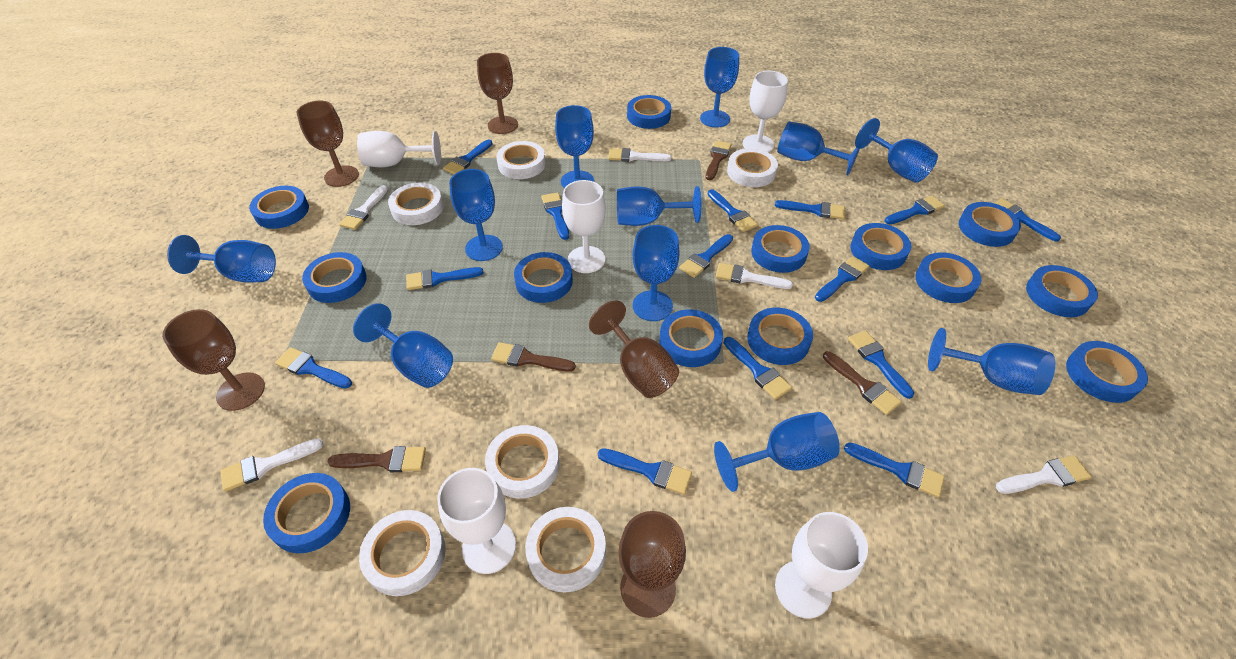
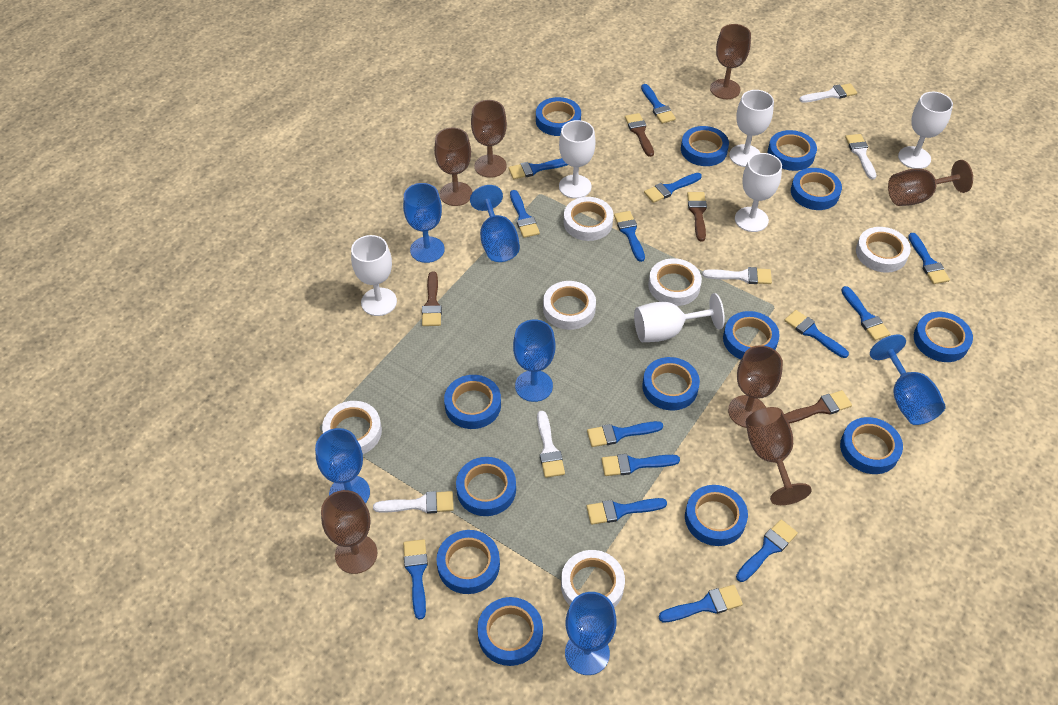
blue goblet: 11 -> 6
brown goblet: 5 -> 7
white goblet: 5 -> 6

